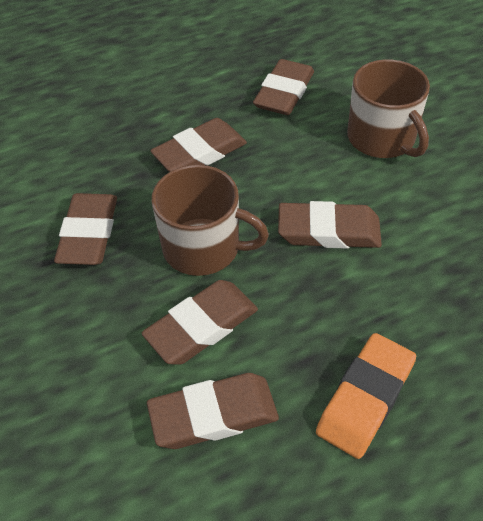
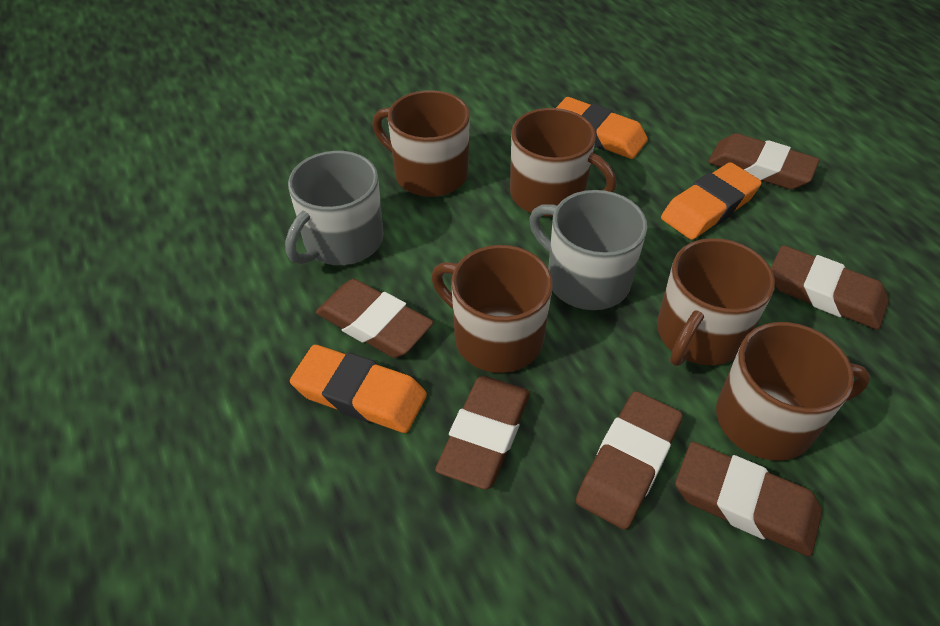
brown mug: 2 -> 5
grey mug: 0 -> 2
orange eraser: 1 -> 3

